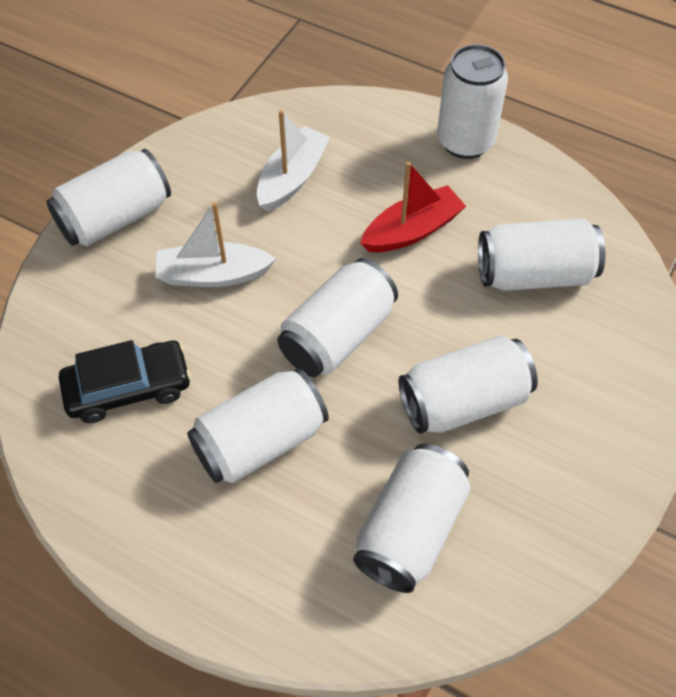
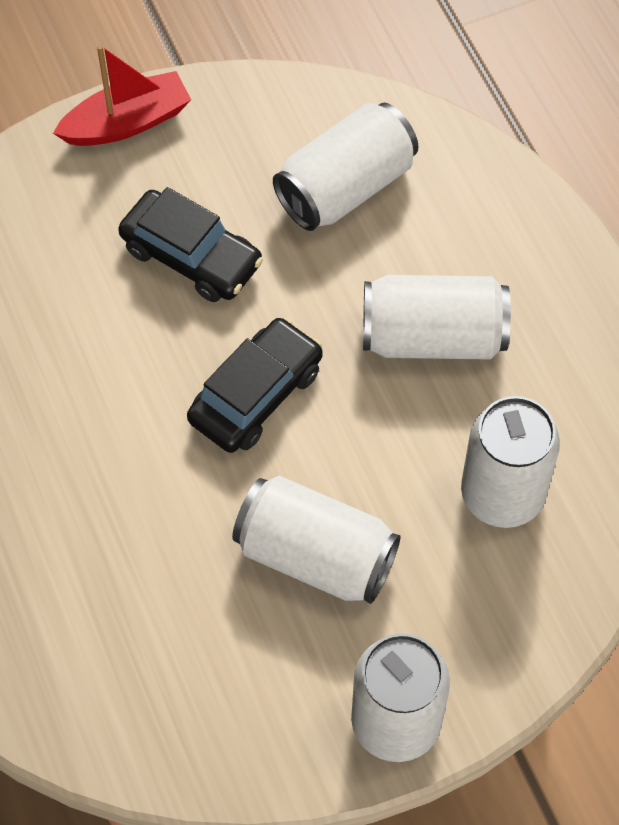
black car: 1 -> 2
white boat: 2 -> 0
white can: 7 -> 5

